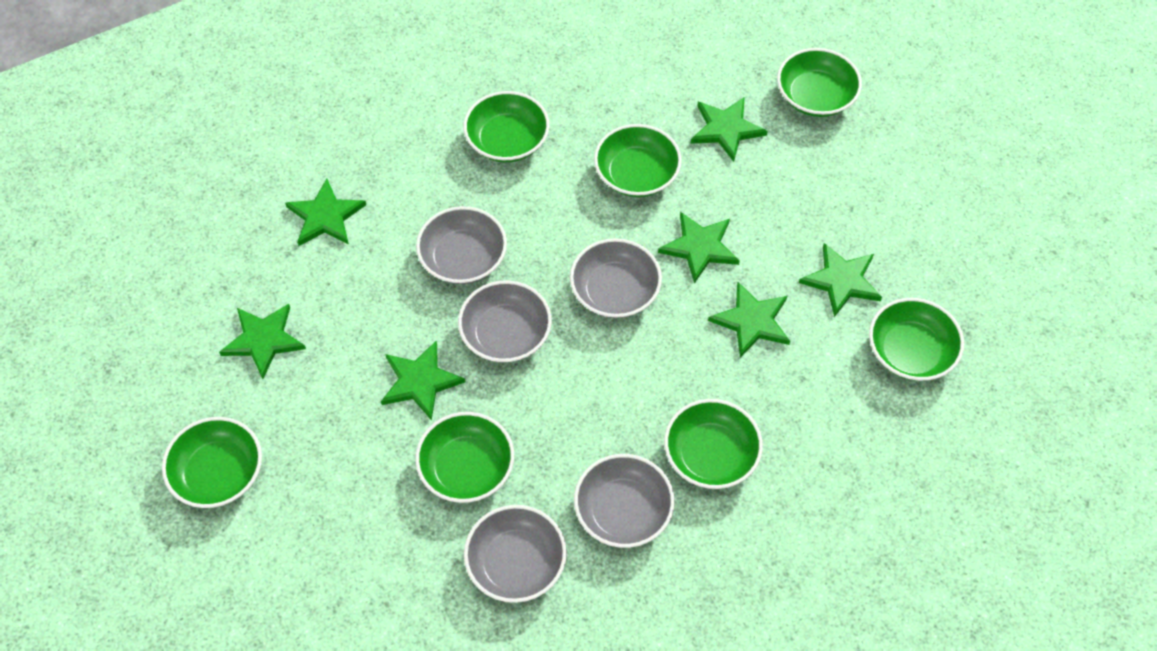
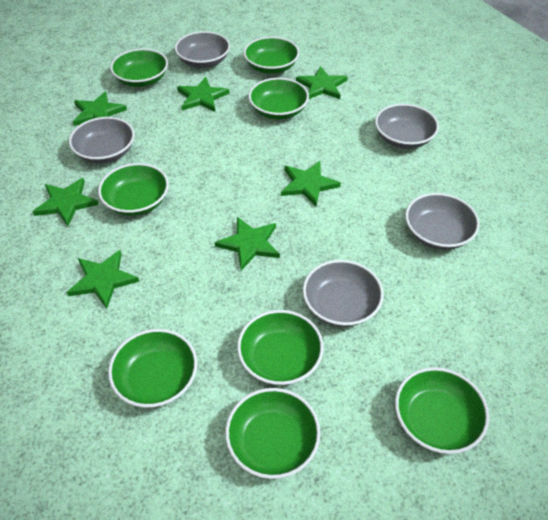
green bowl: 7 -> 8

